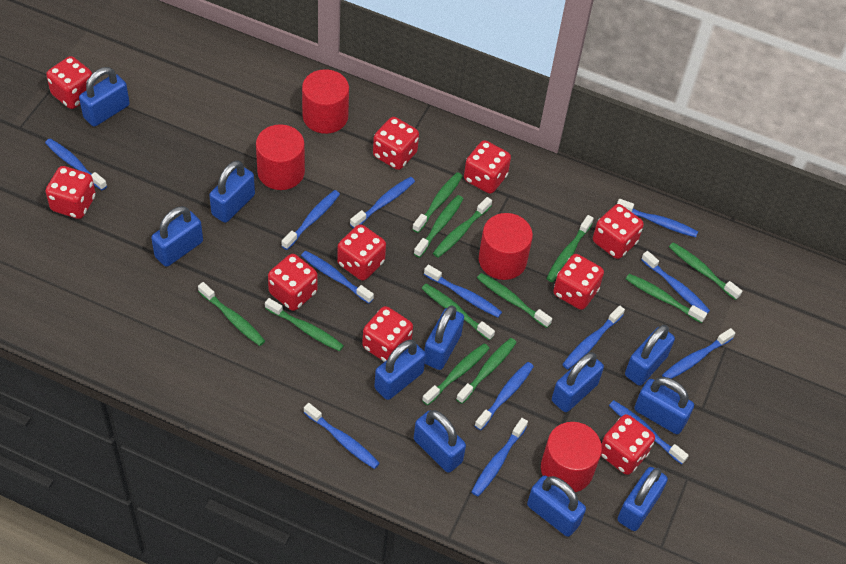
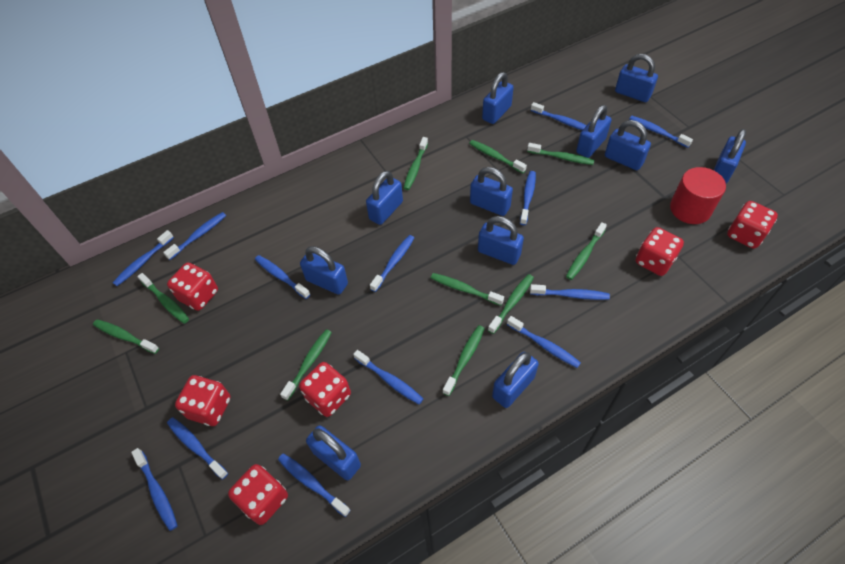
green toothbrush: 12 -> 10
red cylinder: 4 -> 1
red dice: 10 -> 6

